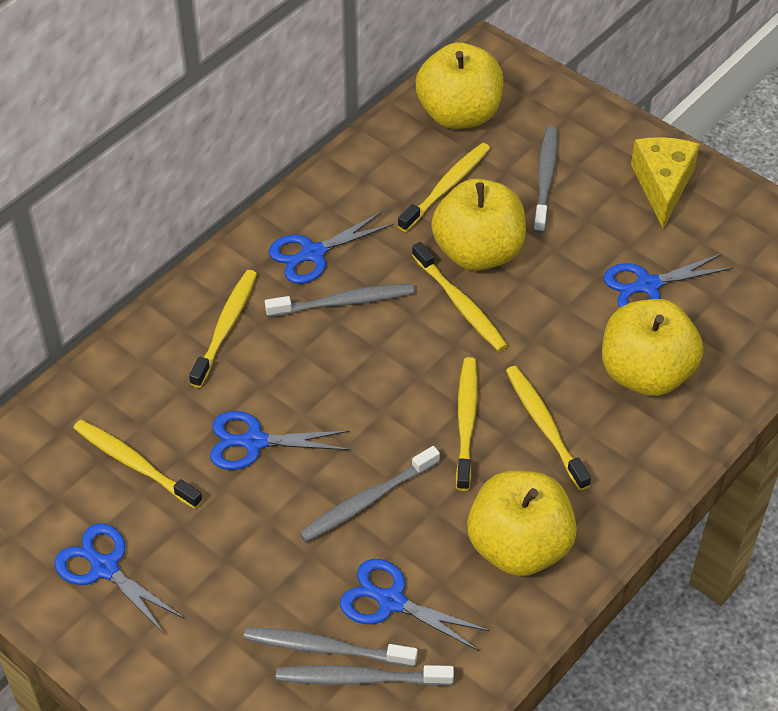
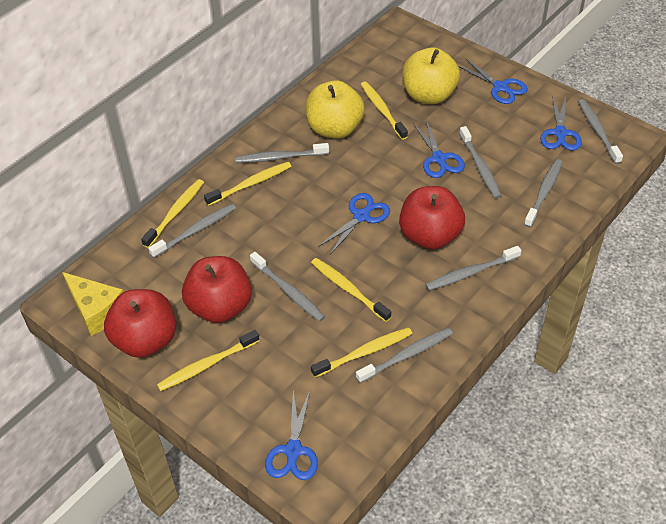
grey toothbrush: 5 -> 8
red apple: 0 -> 3
yellow apple: 4 -> 2

